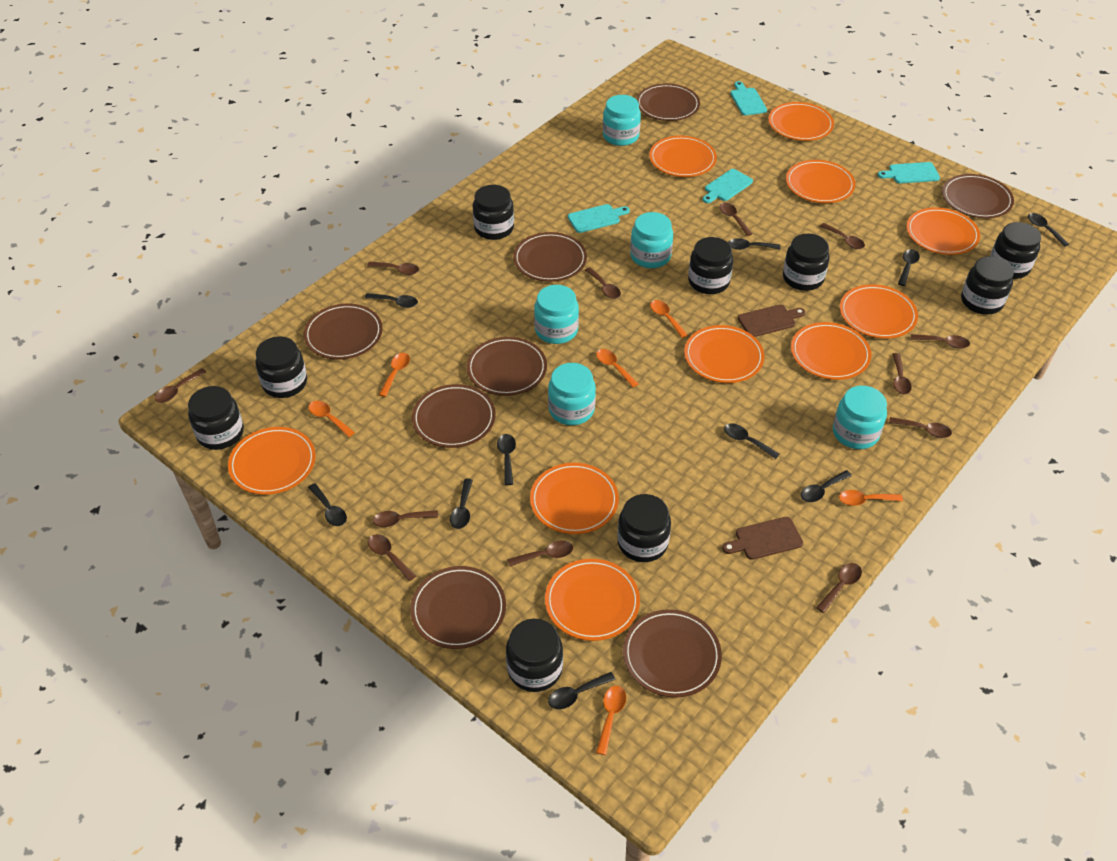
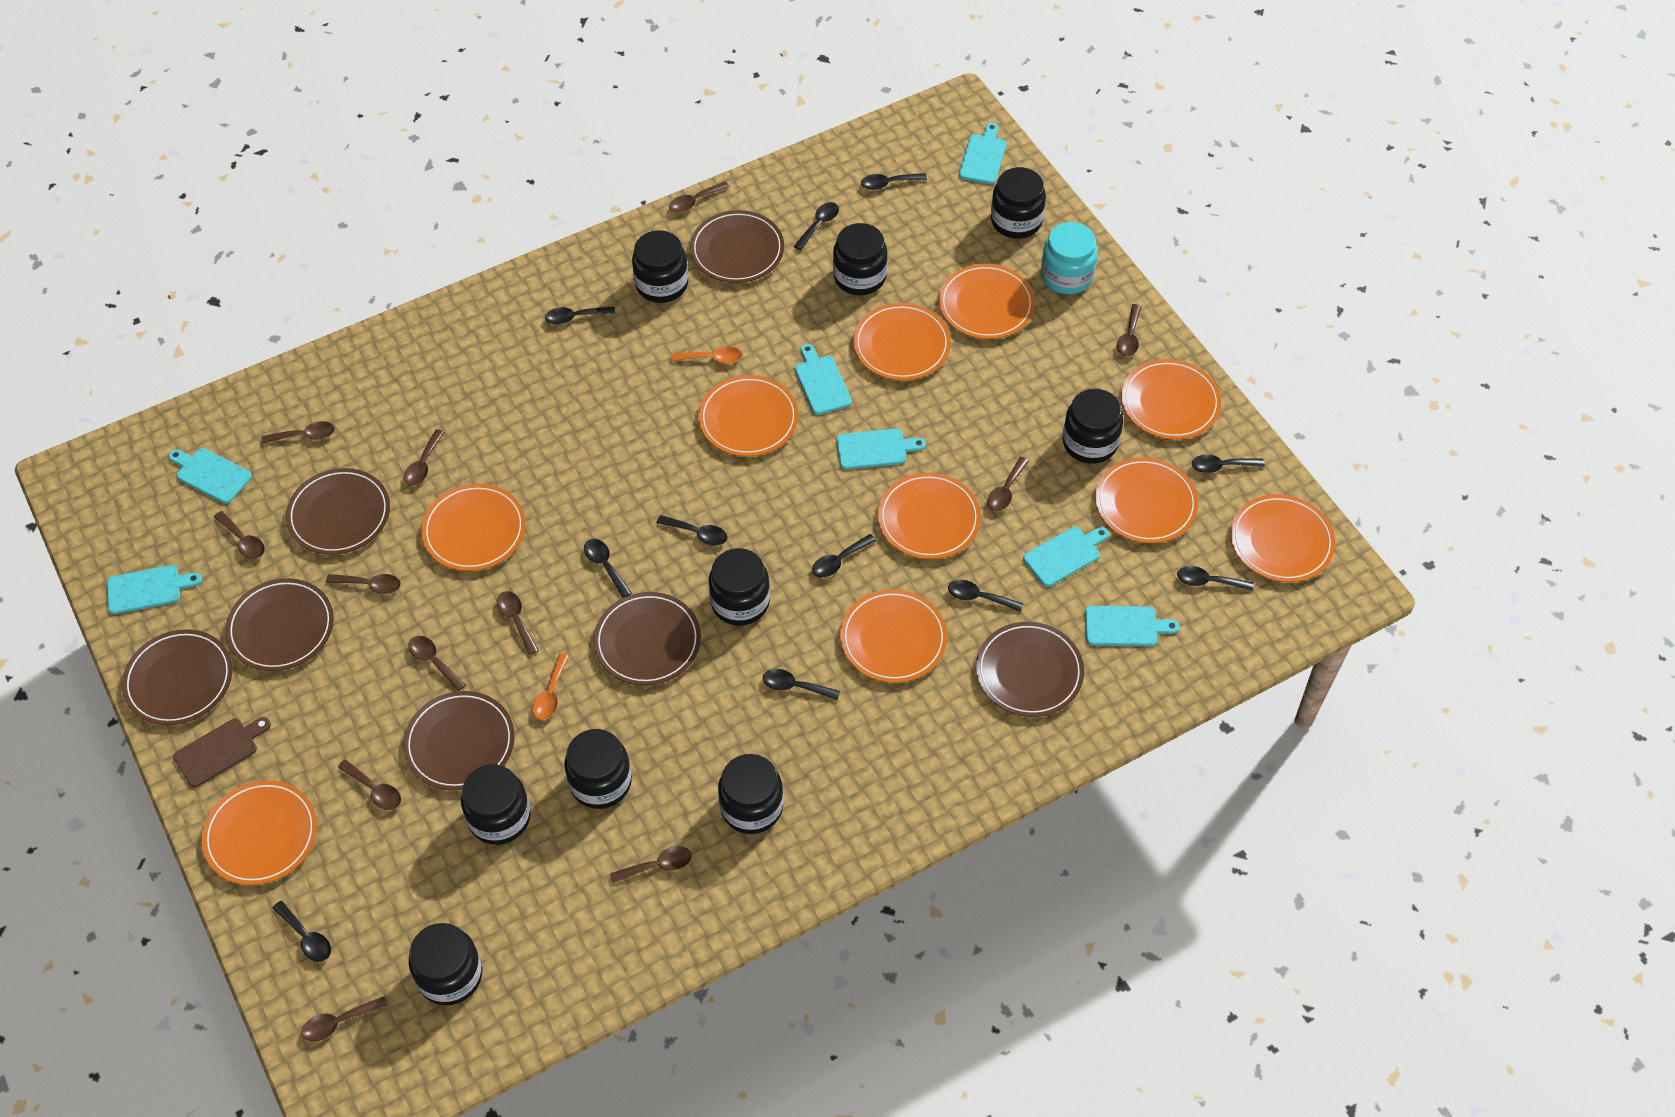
black spoon: 10 -> 11
brown cutting board: 2 -> 1
brown plate: 8 -> 7
orange spoon: 6 -> 2
turquoise cutting board: 4 -> 7
turquoise jar: 5 -> 1

